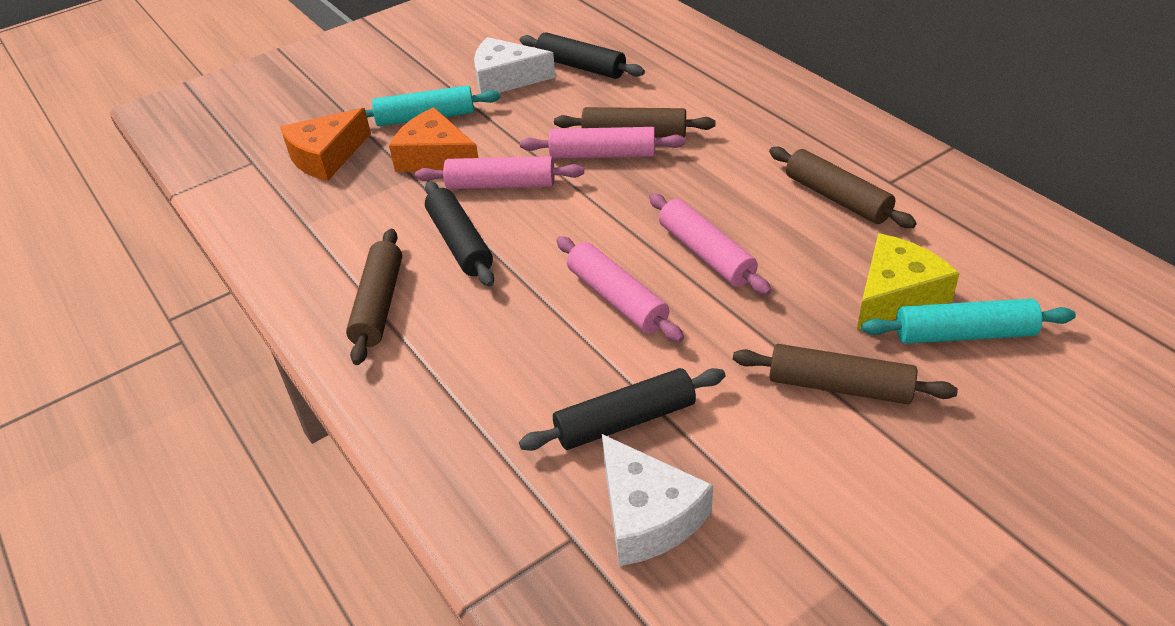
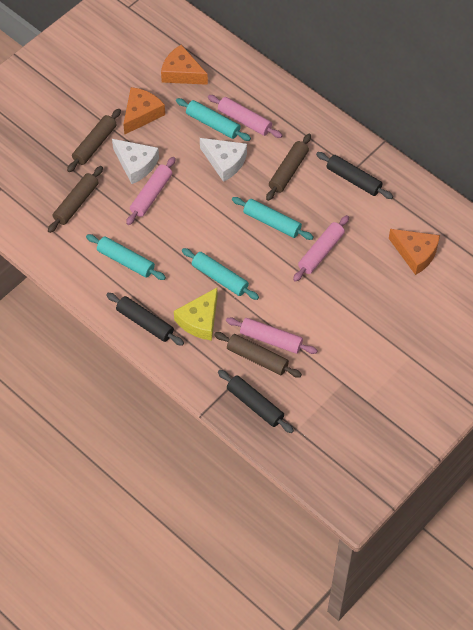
orange cheese: 2 -> 3
turquoise rolling pin: 2 -> 4

